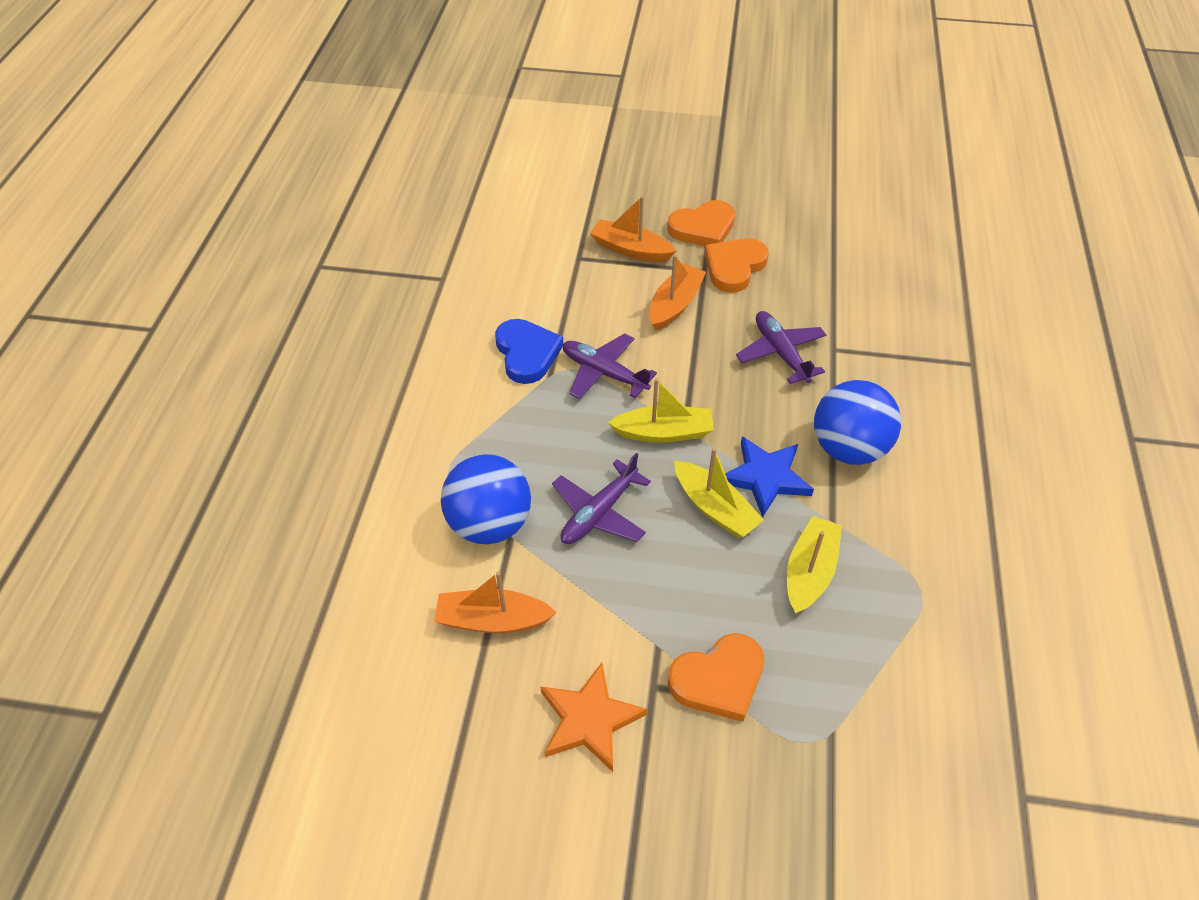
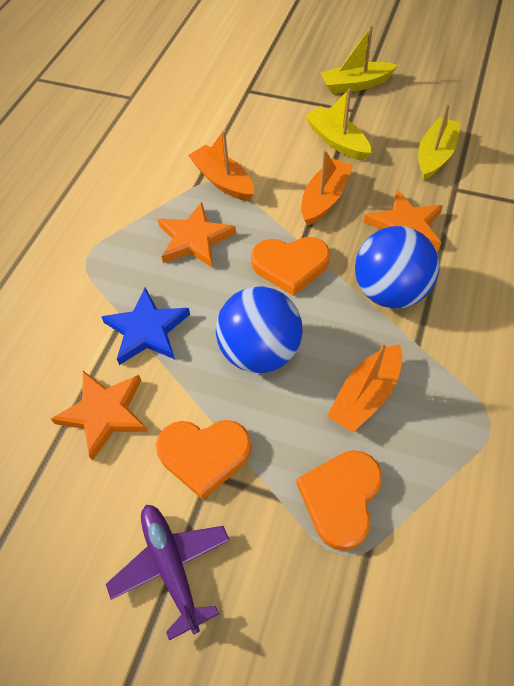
blue heart: 1 -> 0
orange star: 1 -> 3
purple plane: 3 -> 1

